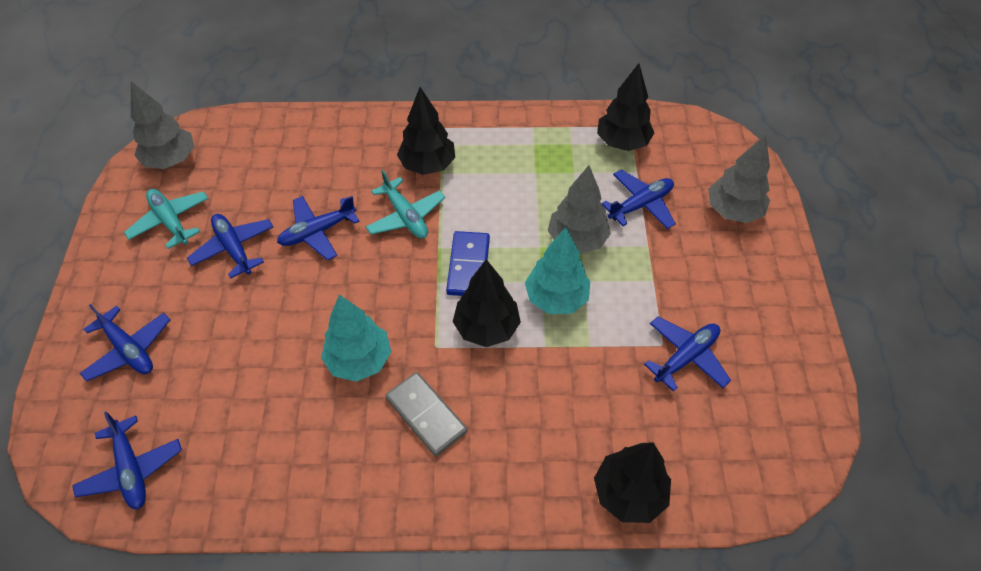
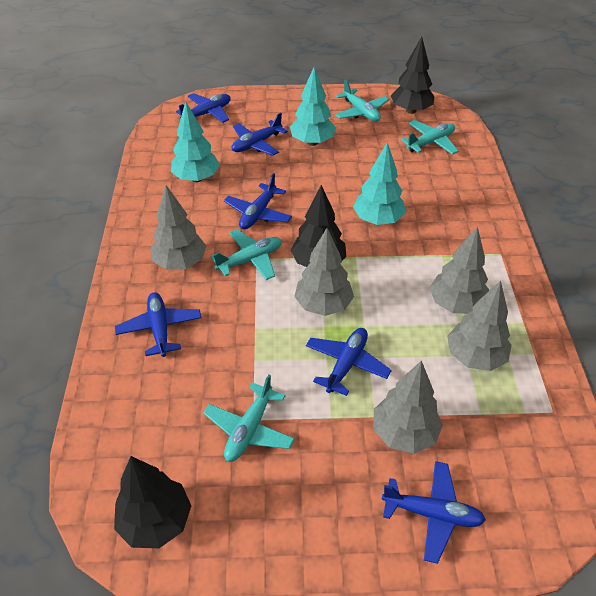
black tree: 4 -> 3
blue domino: 1 -> 0
grey domino: 1 -> 0
grey tree: 3 -> 5
turquoise plane: 2 -> 4
turquoise tree: 2 -> 3

